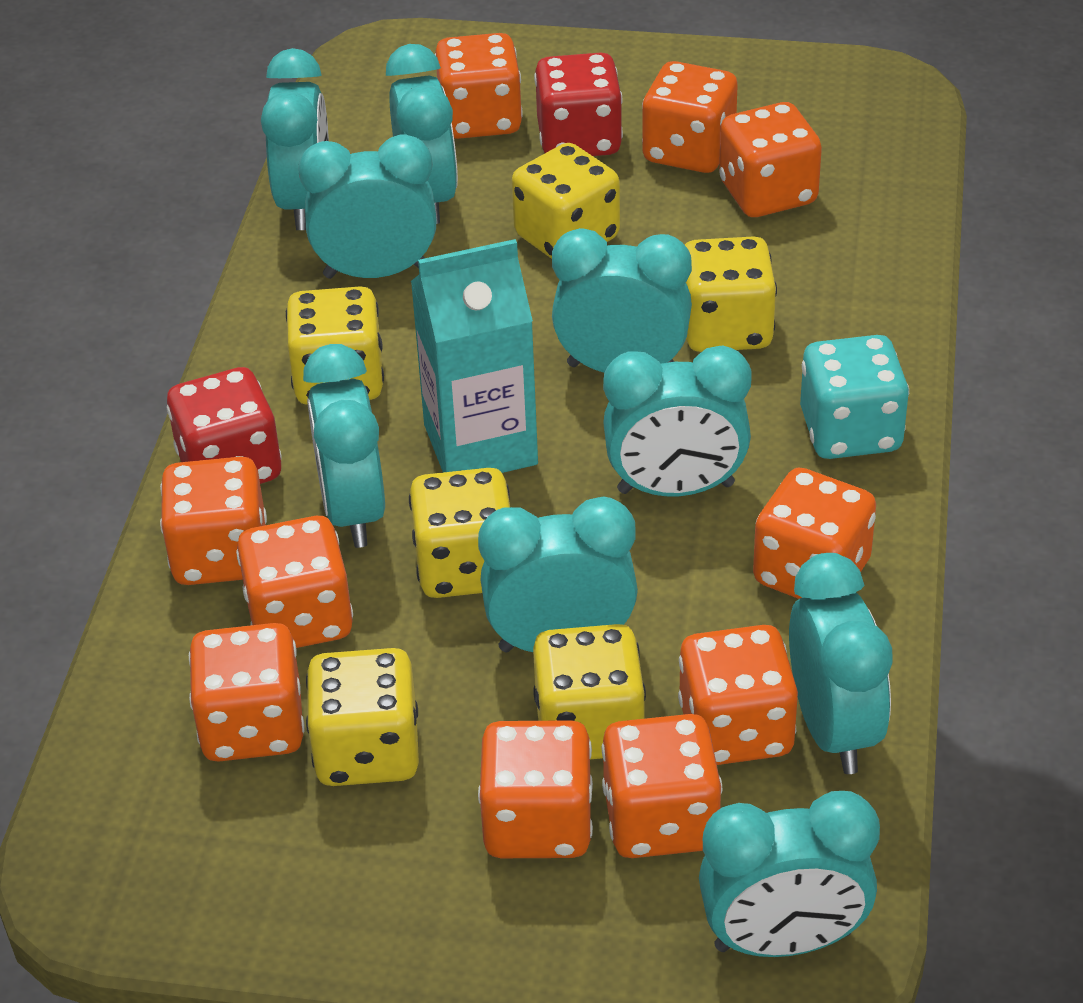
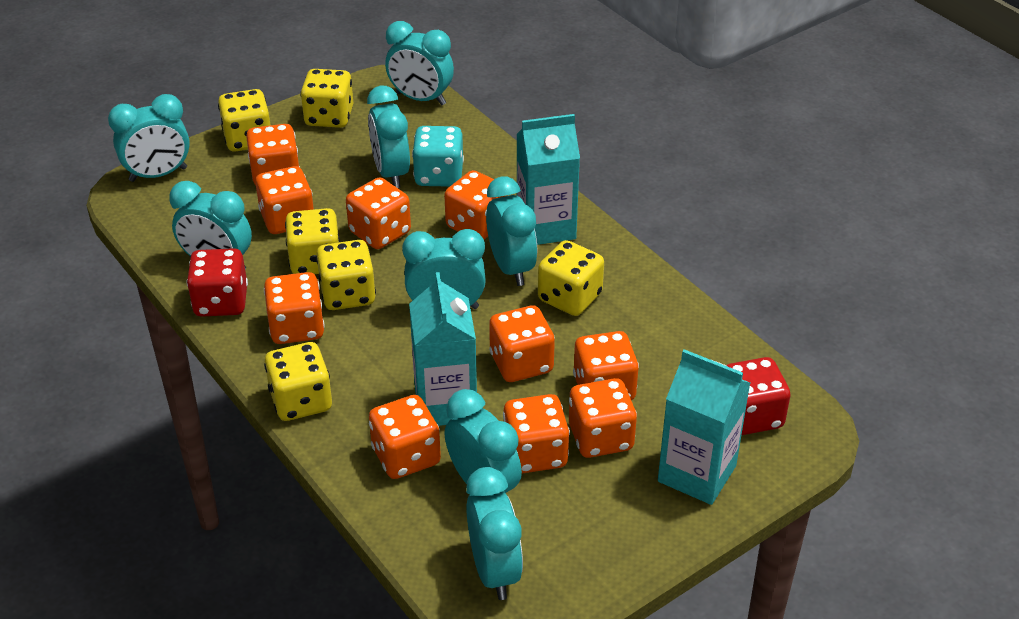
turquoise carton: 1 -> 3
turquoise clock: 9 -> 8

